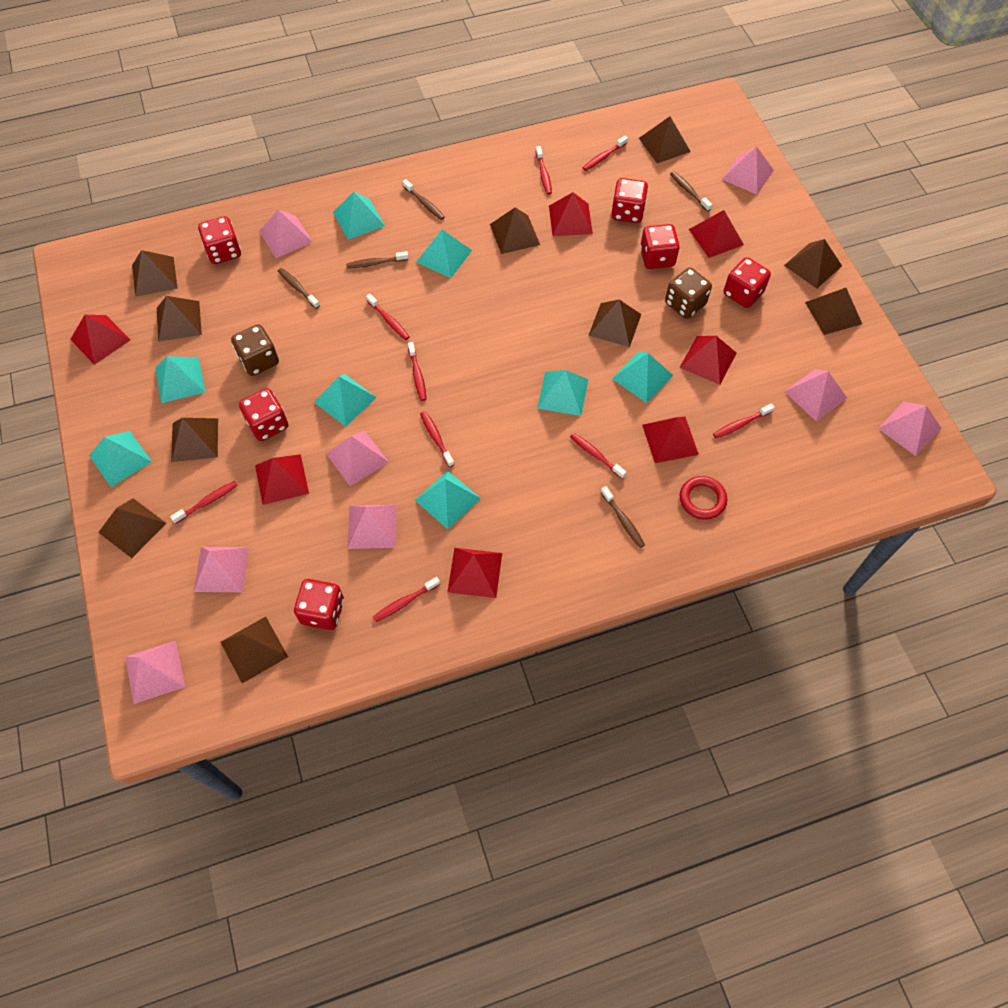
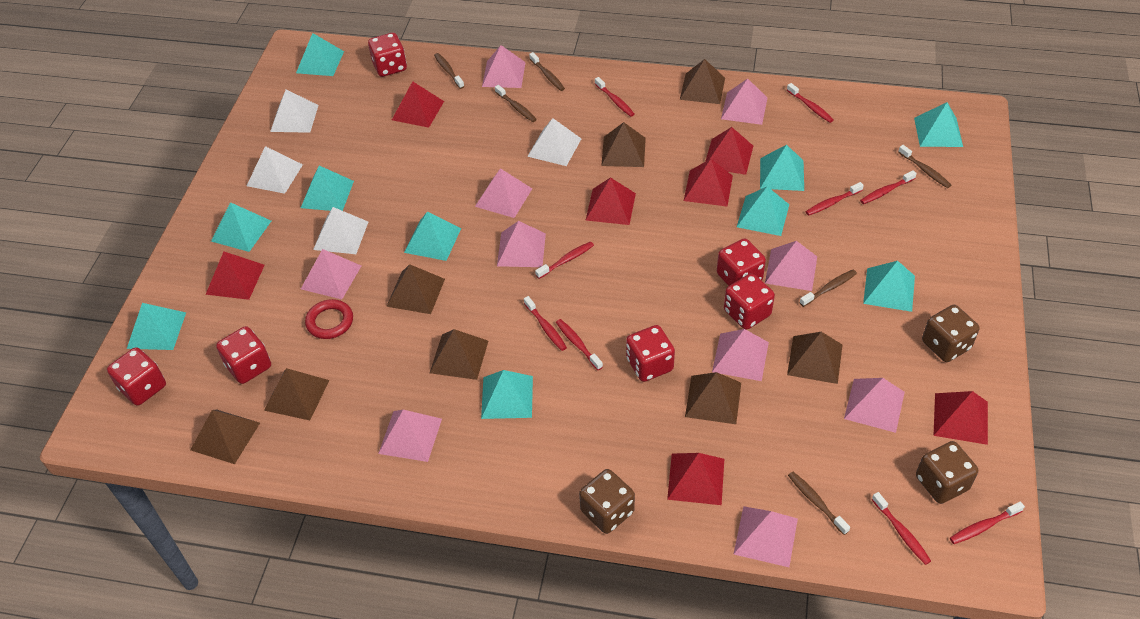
brown dice: 2 -> 3
brown pyramid: 10 -> 8
brown toothbrush: 5 -> 6
pink pyramid: 8 -> 10
turquoise pyramid: 8 -> 10
white pyramid: 0 -> 4

